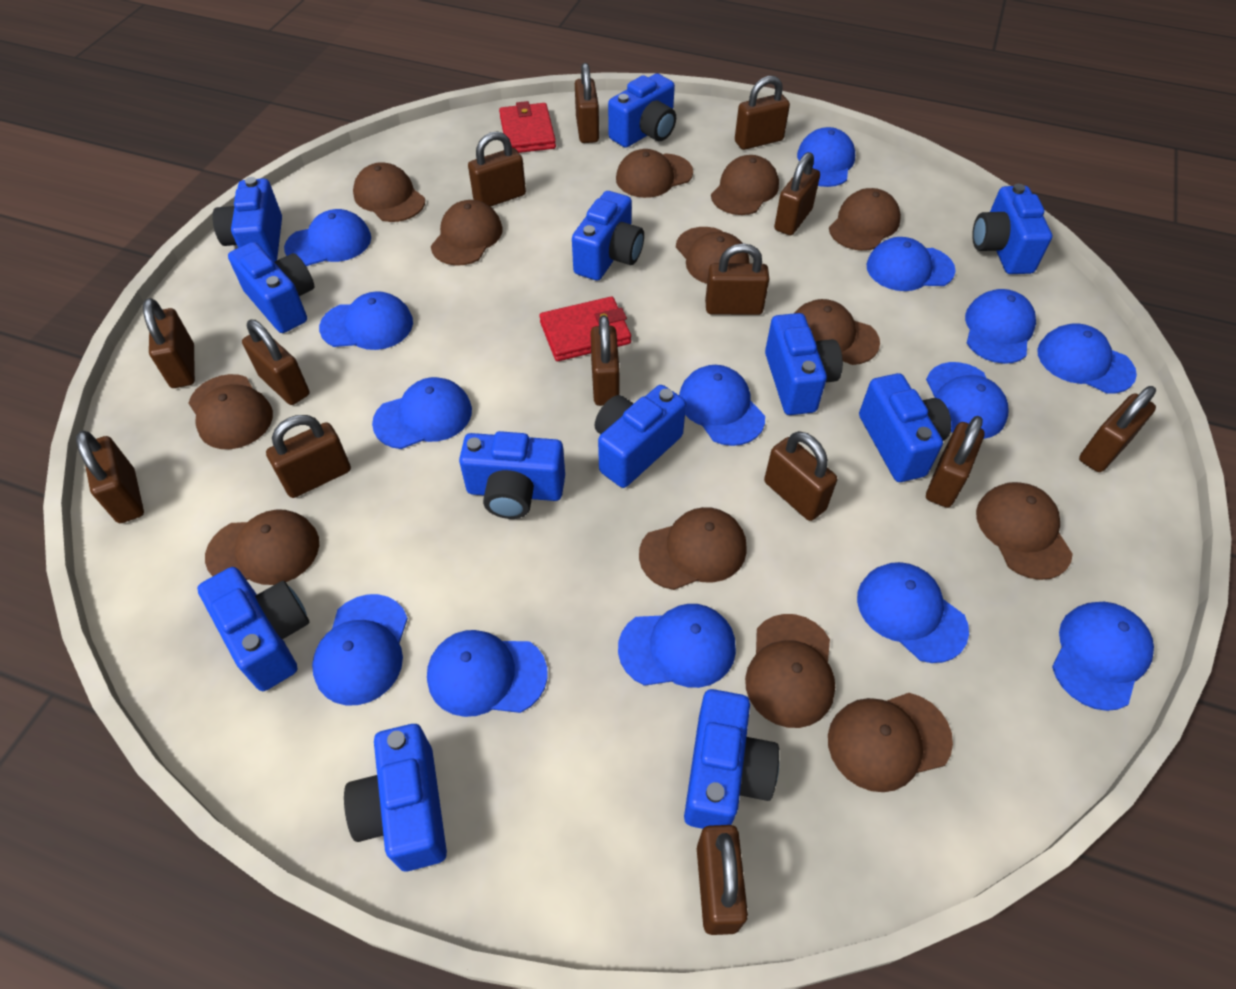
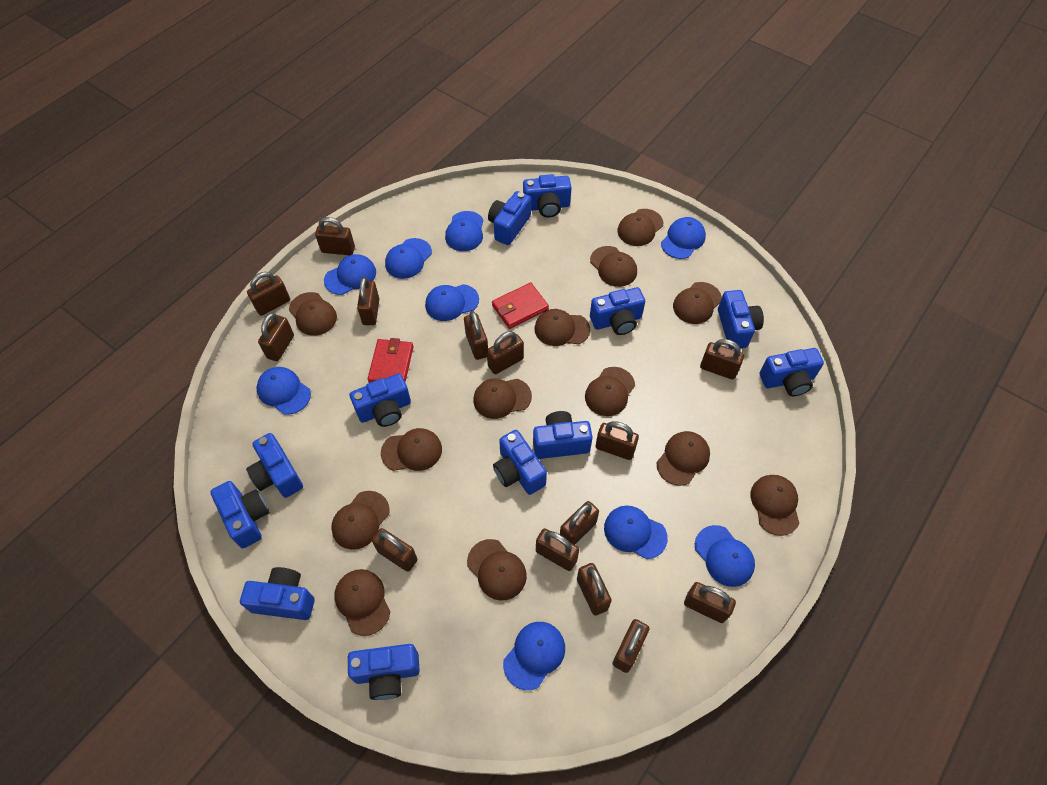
blue cap: 14 -> 9

